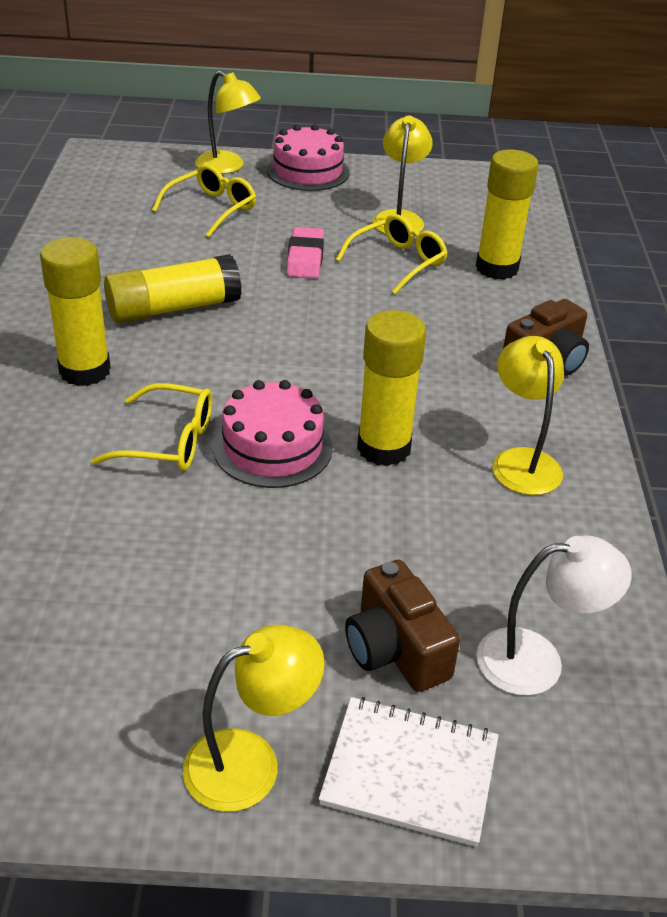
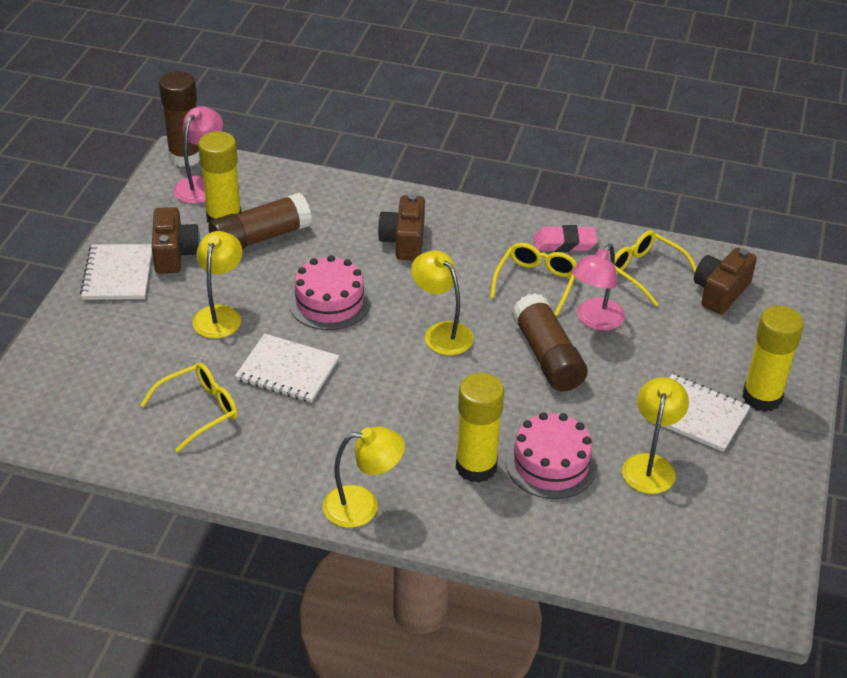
brown camera: 2 -> 3
brown glue stick: 0 -> 3
pink lamp: 0 -> 2
white lamp: 1 -> 0
white notebook: 1 -> 3
yellow glue stick: 4 -> 3

